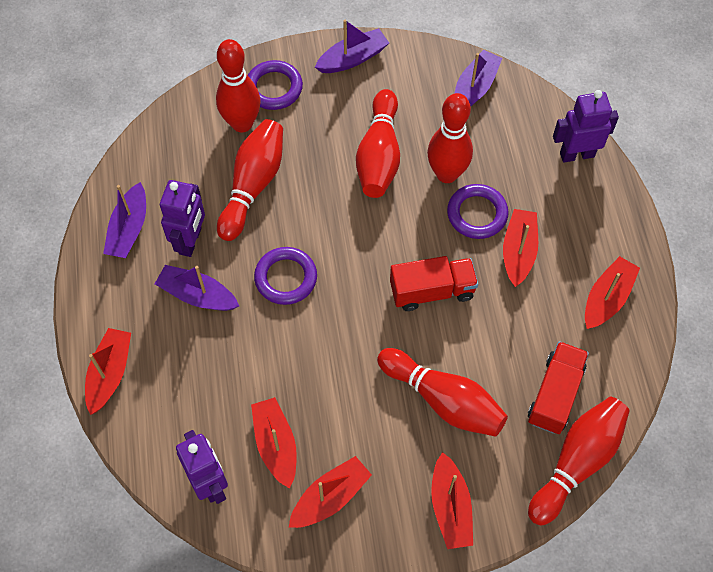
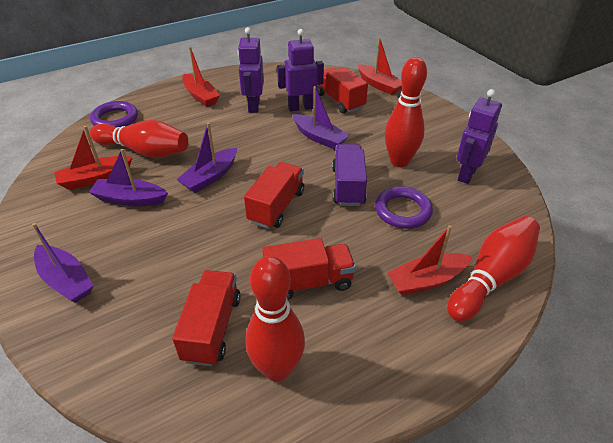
purple ring: 3 -> 2
purple truck: 0 -> 1
red boat: 6 -> 4
red bowling pin: 6 -> 4
red truck: 2 -> 4

